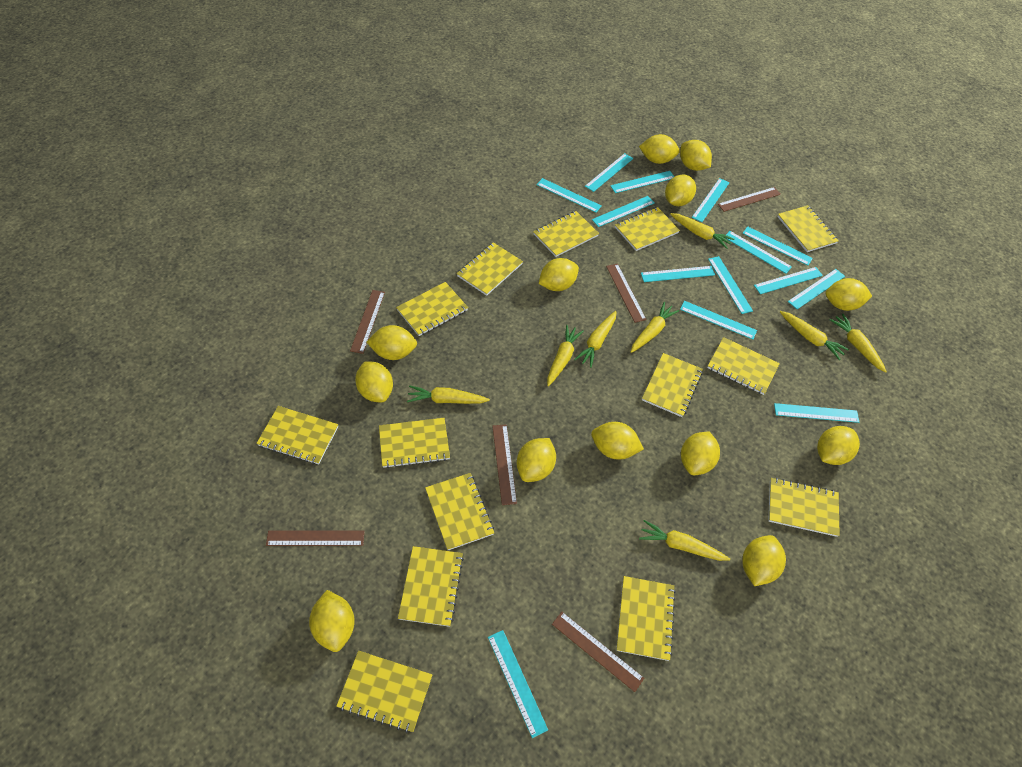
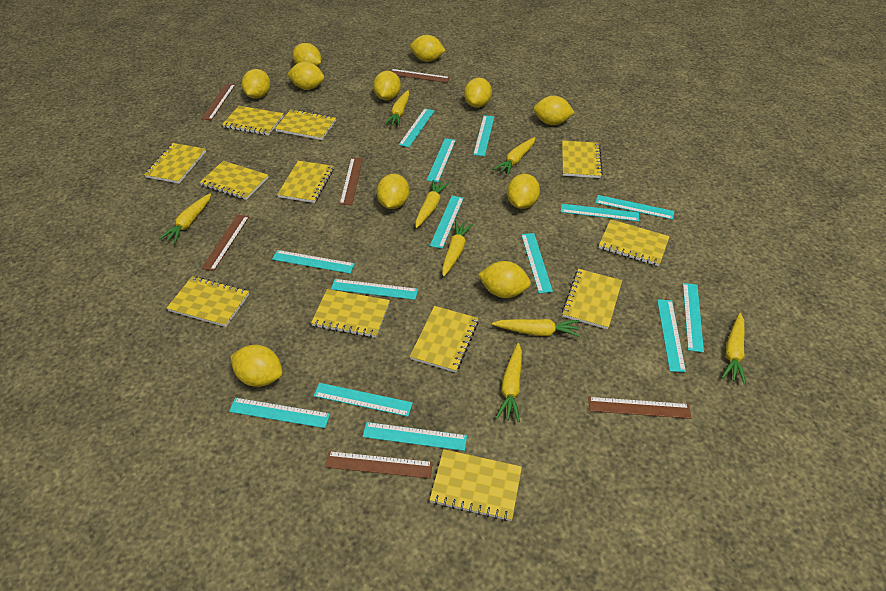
yellow lemon: 13 -> 11
yellow notebook: 14 -> 12

